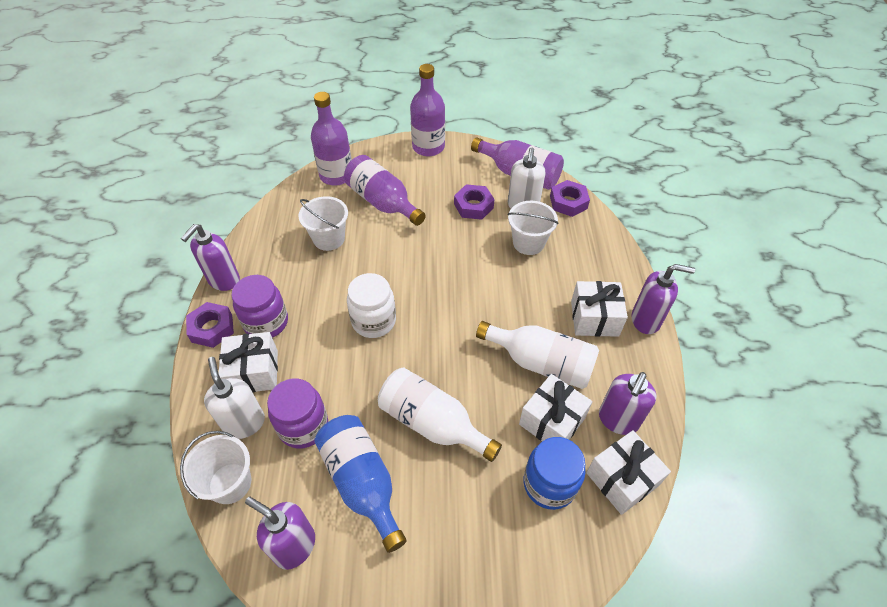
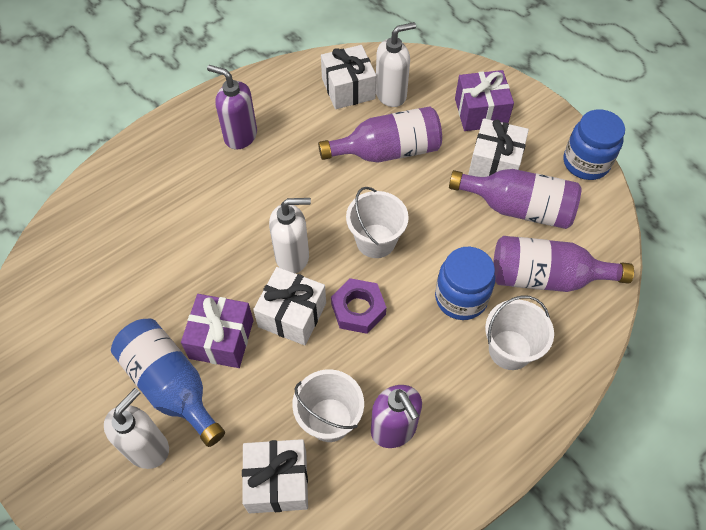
blue jar: 1 -> 2
purple bottle: 4 -> 3
purple gift: 0 -> 2
purple jar: 2 -> 0
purple nut: 3 -> 1
purple soap dispenser: 4 -> 2
white bottle: 2 -> 0
white jar: 1 -> 0
white soap dispenser: 2 -> 3

